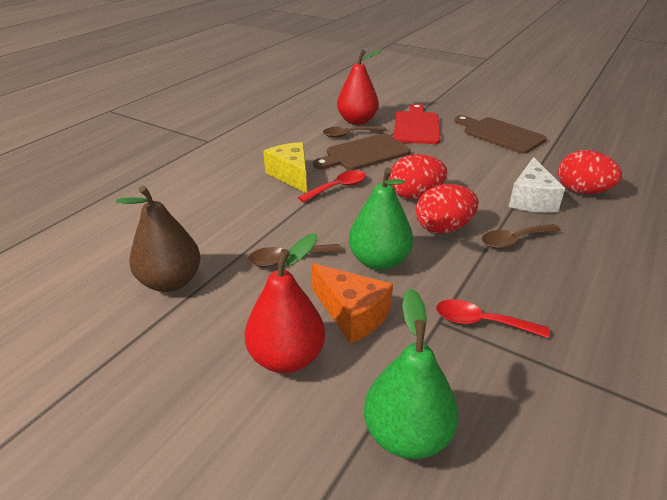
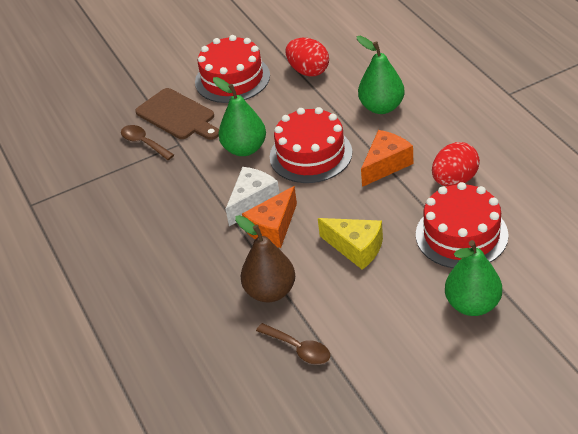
brown cutting board: 2 -> 1
brown spoon: 3 -> 2
green pear: 2 -> 3
orange cheese: 1 -> 2
red cake: 0 -> 3
red cutting board: 1 -> 0
red egg: 3 -> 2
red pear: 2 -> 0
red spoon: 2 -> 0

